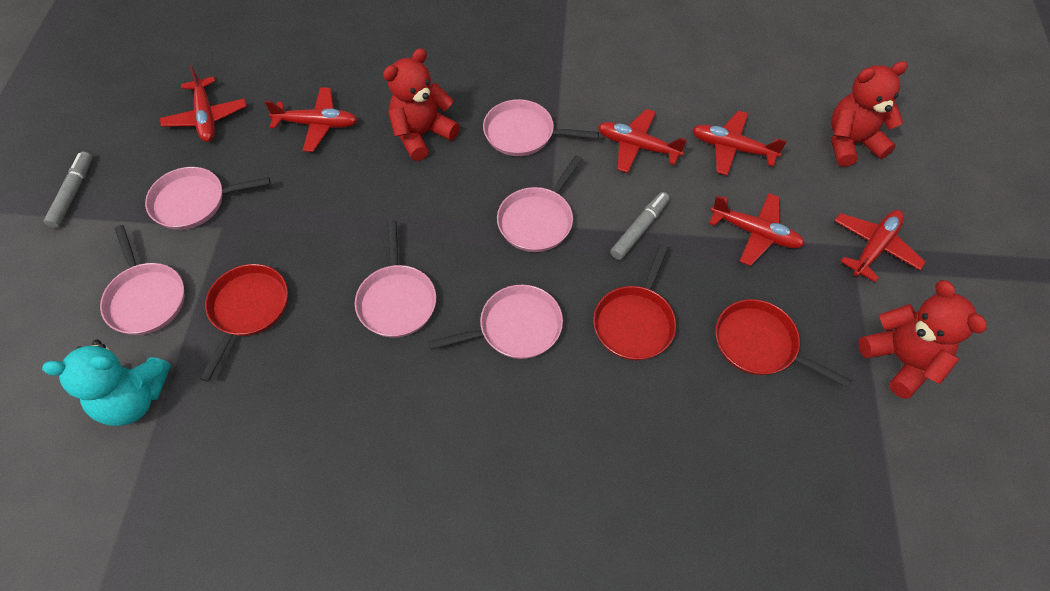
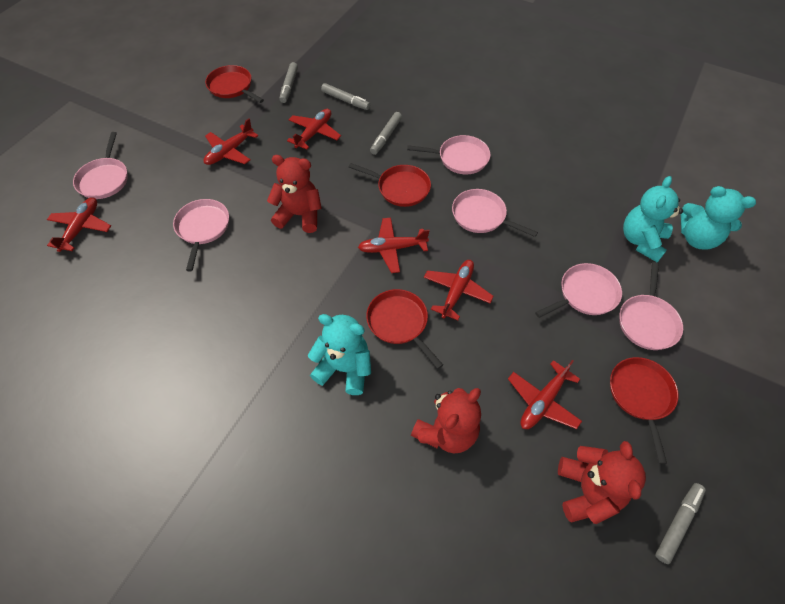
grey marker: 2 -> 4
red pan: 3 -> 4
turquoise teddy bear: 1 -> 3

